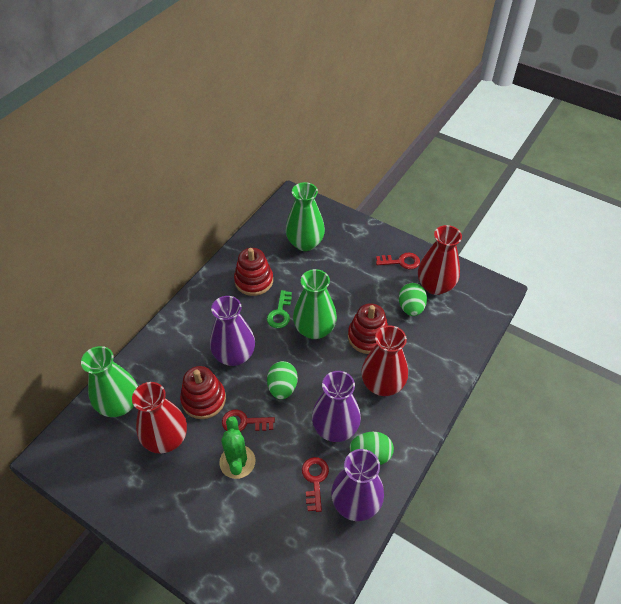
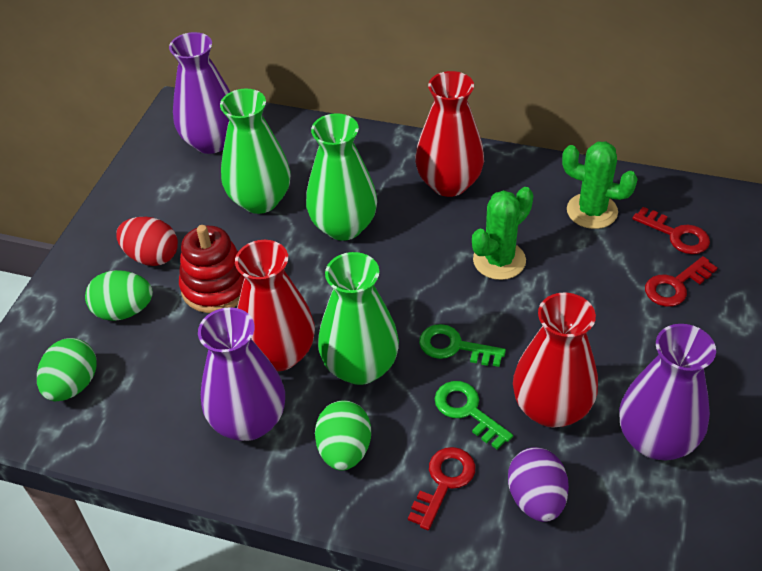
green cactus: 1 -> 2
green key: 1 -> 2
purple egg: 0 -> 1
red egg: 0 -> 1
red stacking toy: 3 -> 1

